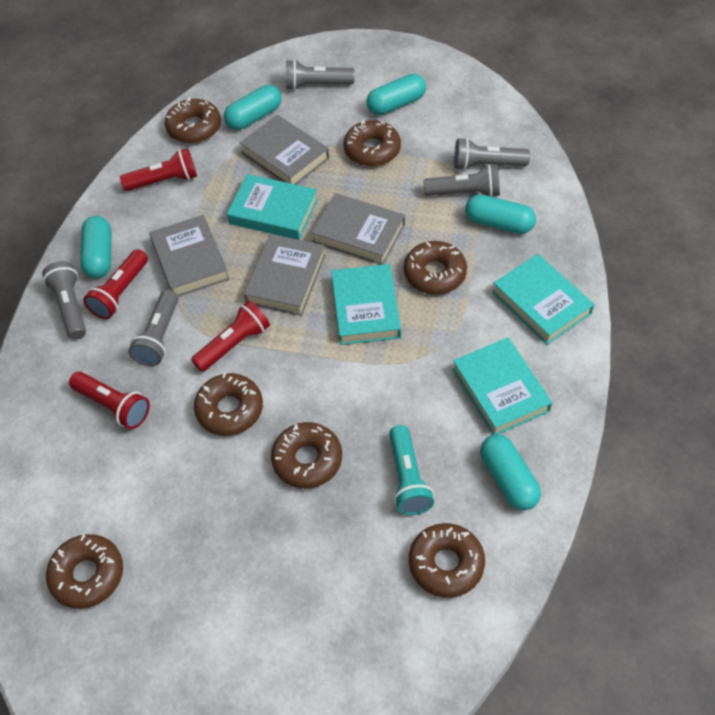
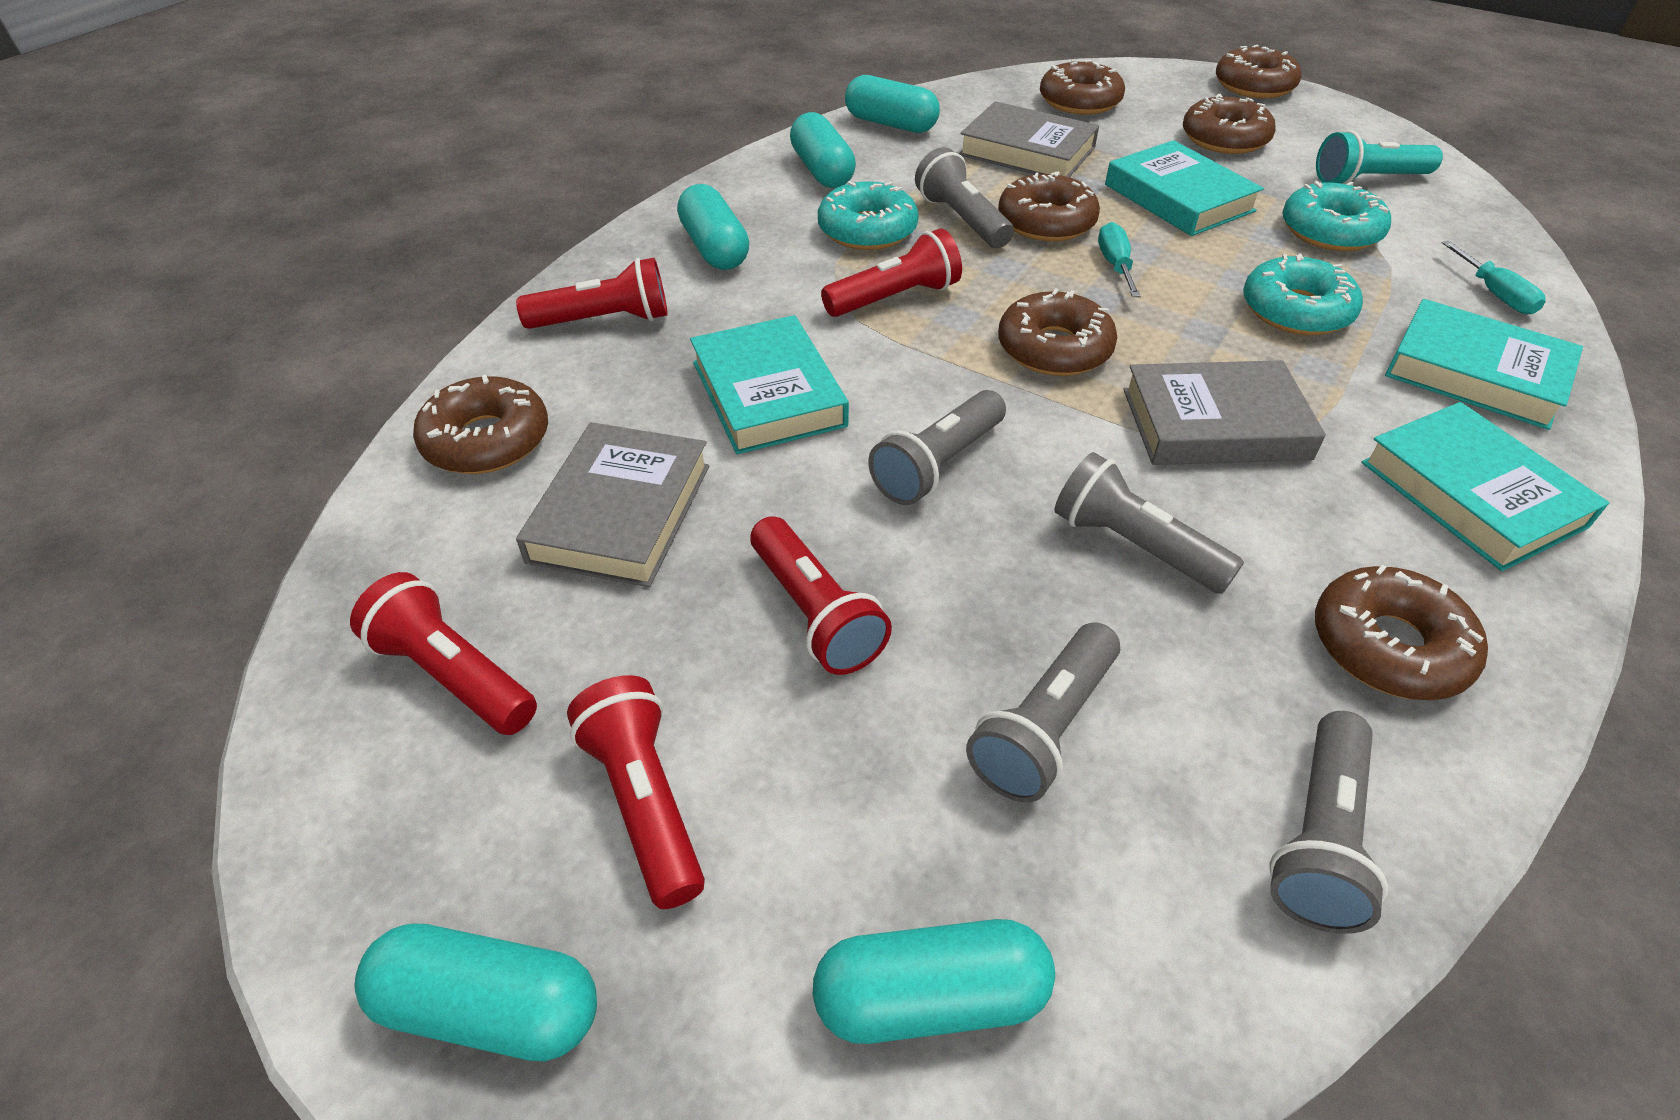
grey book: 4 -> 3
red flashlight: 4 -> 5
turquoise donut: 0 -> 3
turquoise screwdriver: 0 -> 2

